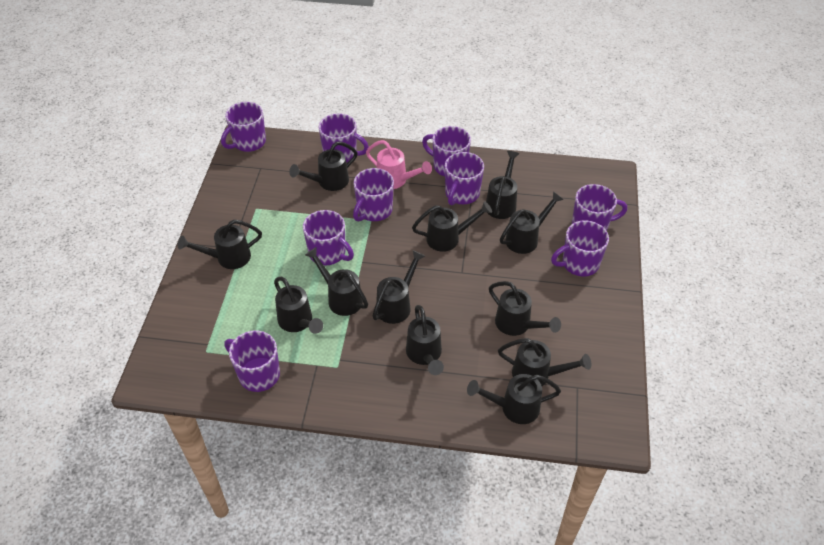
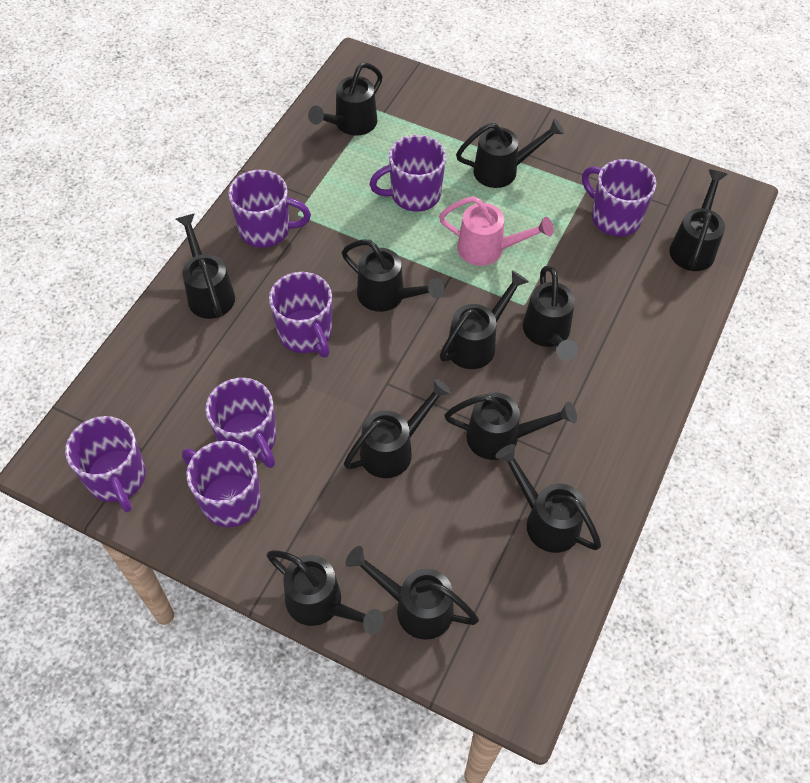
purple mug: 9 -> 7

